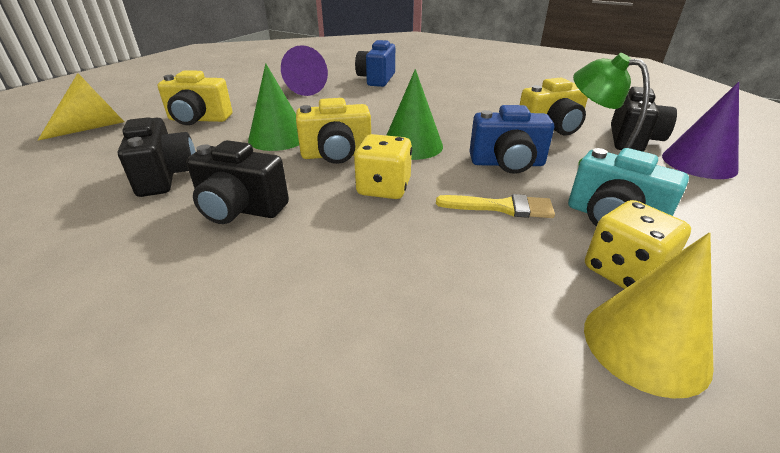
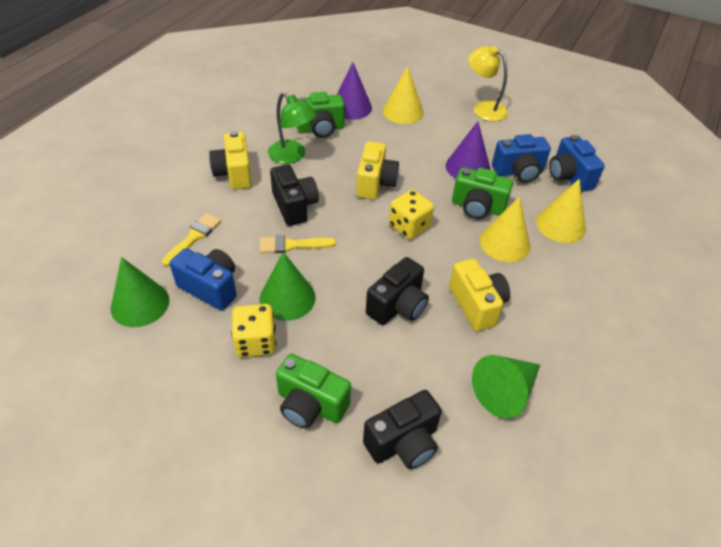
blue camera: 2 -> 3
green camera: 0 -> 3
green cone: 2 -> 3
turquoise camera: 1 -> 0
yellow brush: 1 -> 2
yellow cone: 2 -> 3
yellow lamp: 0 -> 1

